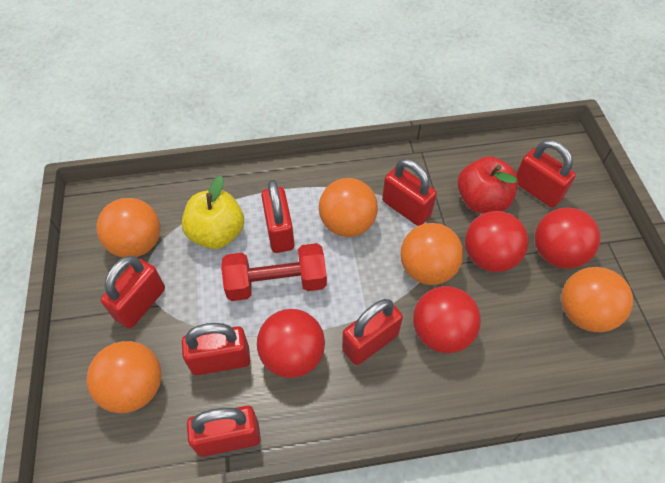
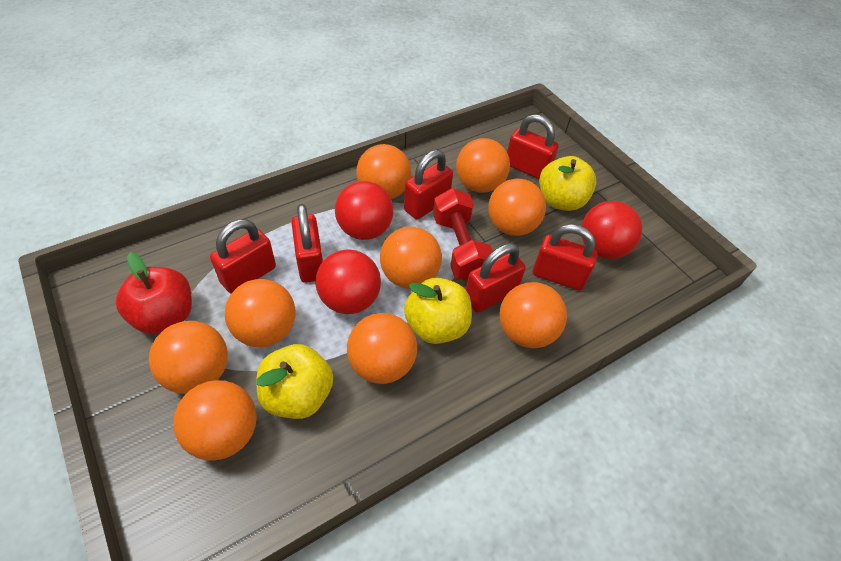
orange ball: 5 -> 9
red ball: 4 -> 3
red padlock: 7 -> 6
yellow apple: 1 -> 3

